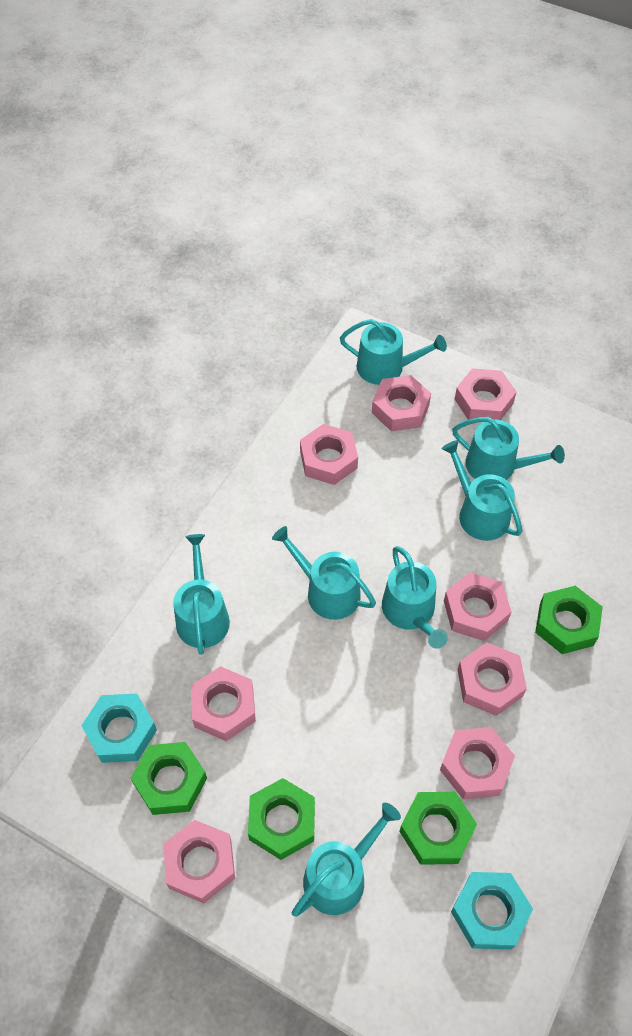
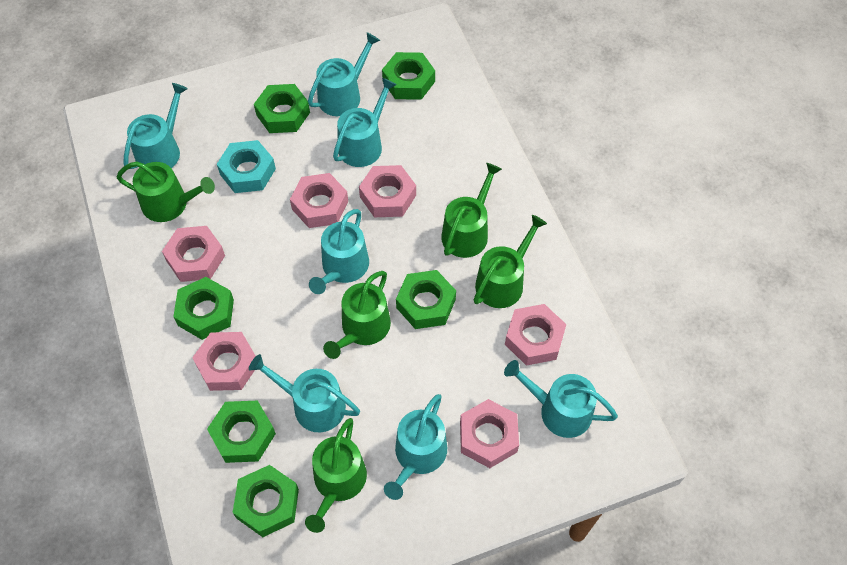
green nut: 4 -> 6
green watering can: 0 -> 5
pink nut: 8 -> 6
turquoise nut: 2 -> 1

